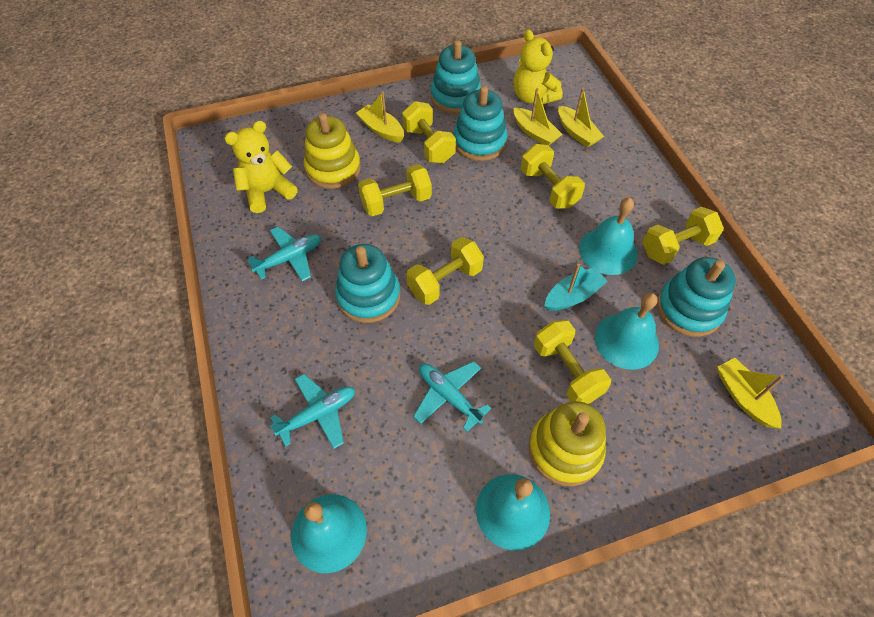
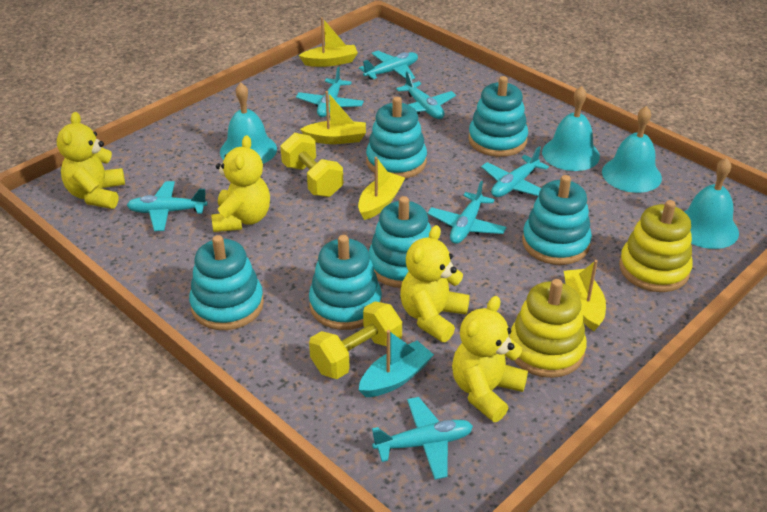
turquoise plane: 3 -> 7
turquoise stacking toy: 4 -> 6
yellow dumbbell: 6 -> 2
yellow teddy bear: 2 -> 4

